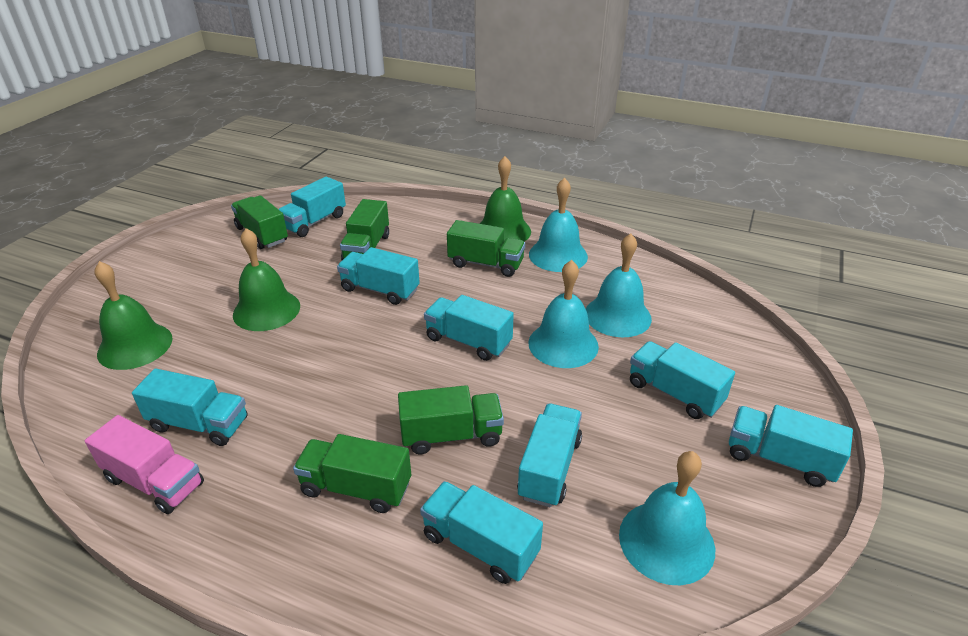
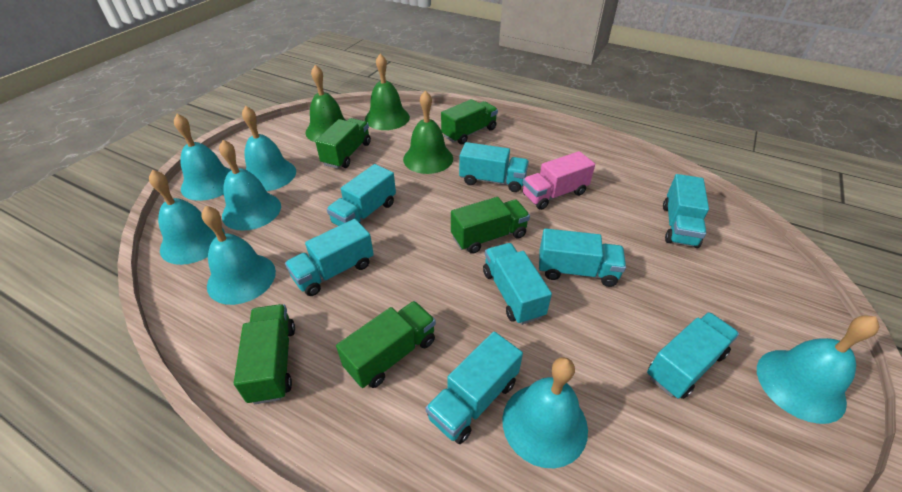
turquoise bell: 4 -> 7

